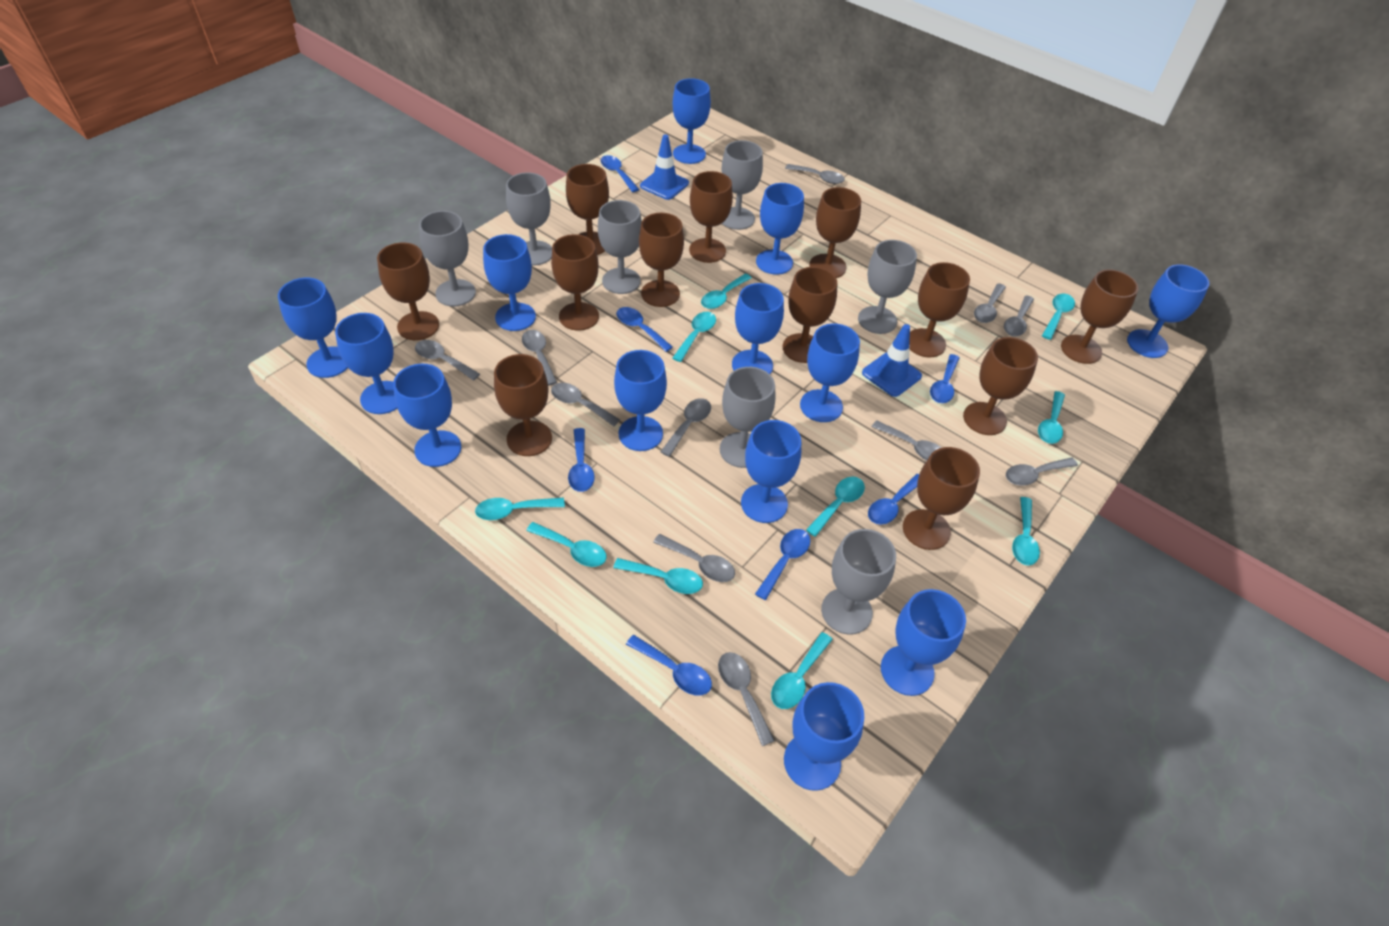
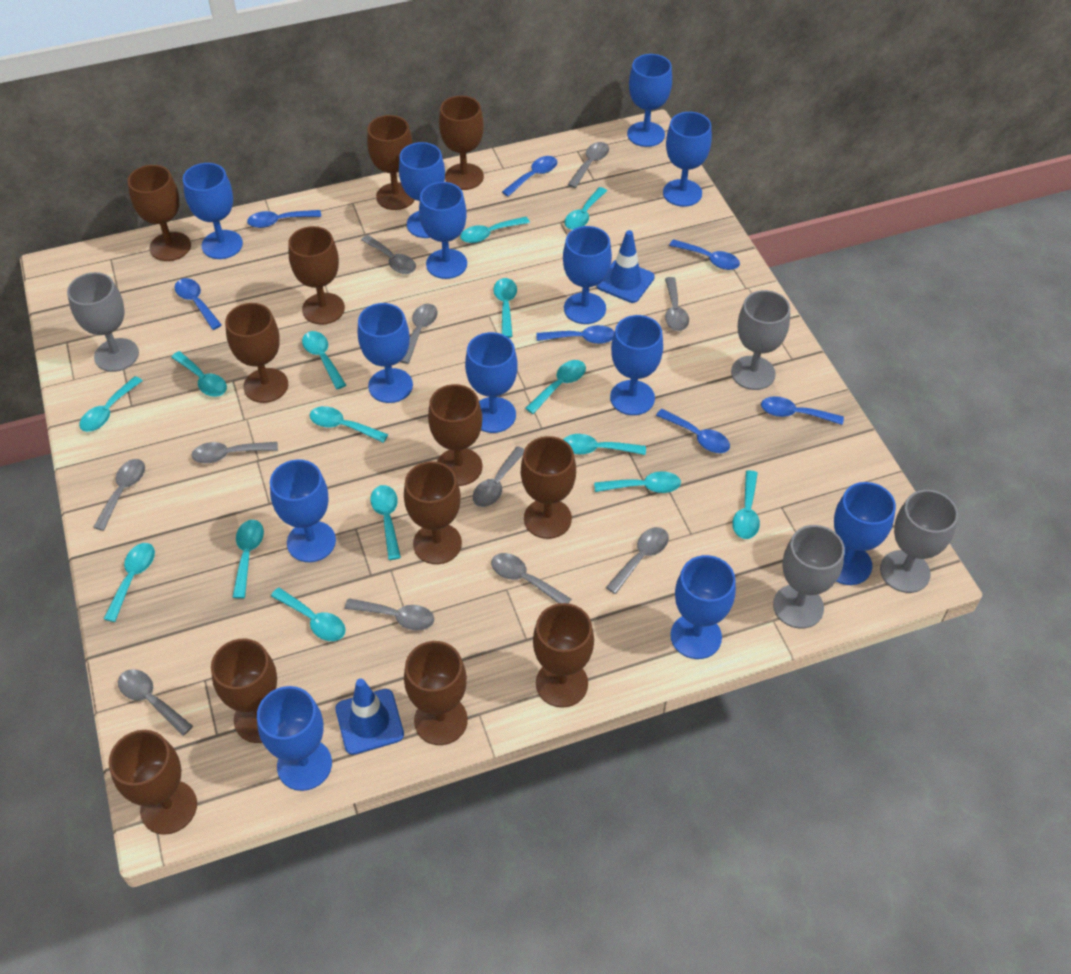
grey goblet: 7 -> 4
turquoise spoon: 10 -> 15

